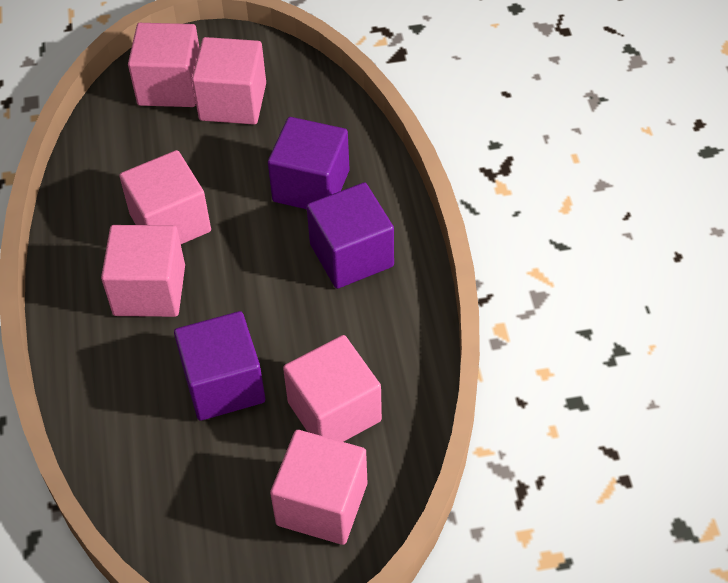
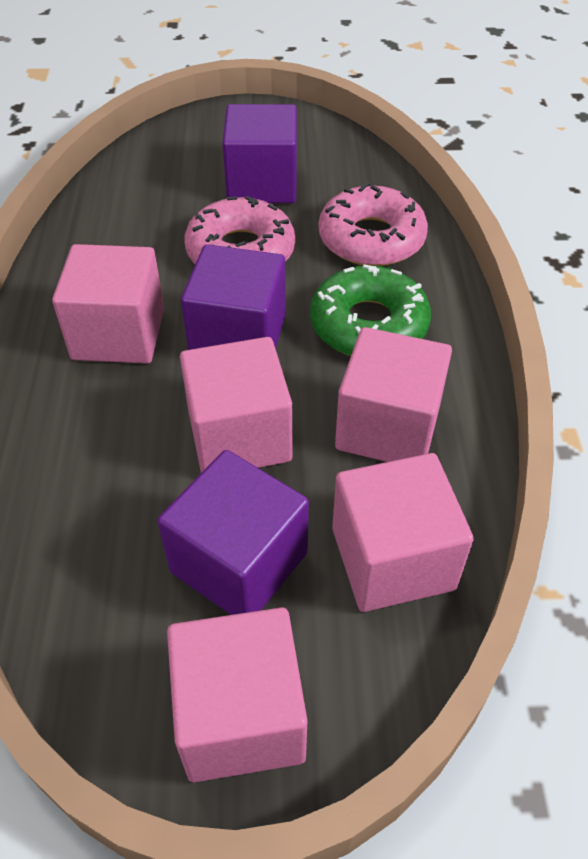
green donut: 0 -> 1
pink cube: 6 -> 5
pink donut: 0 -> 2

